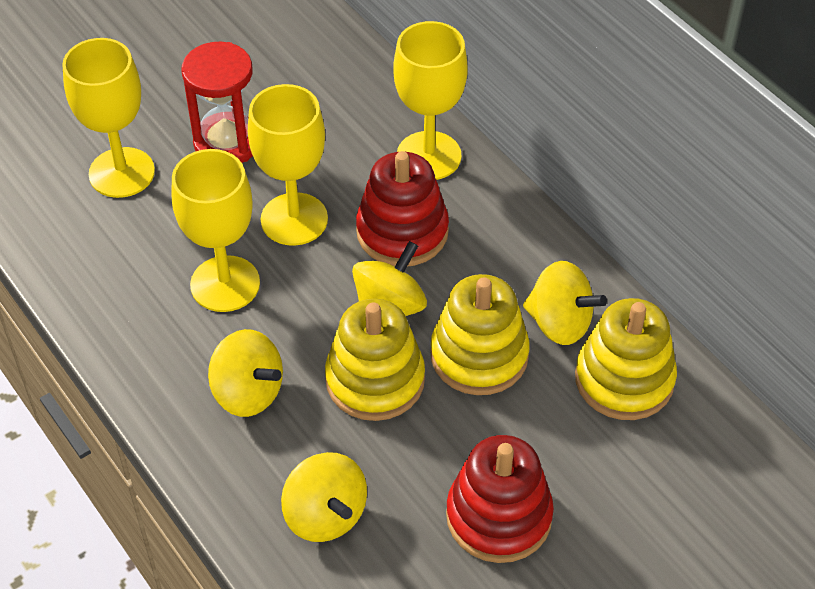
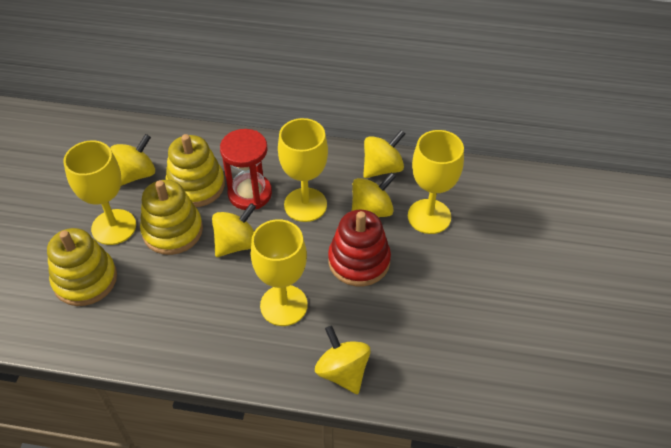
red stacking toy: 2 -> 1
yellow spinning top: 4 -> 5

